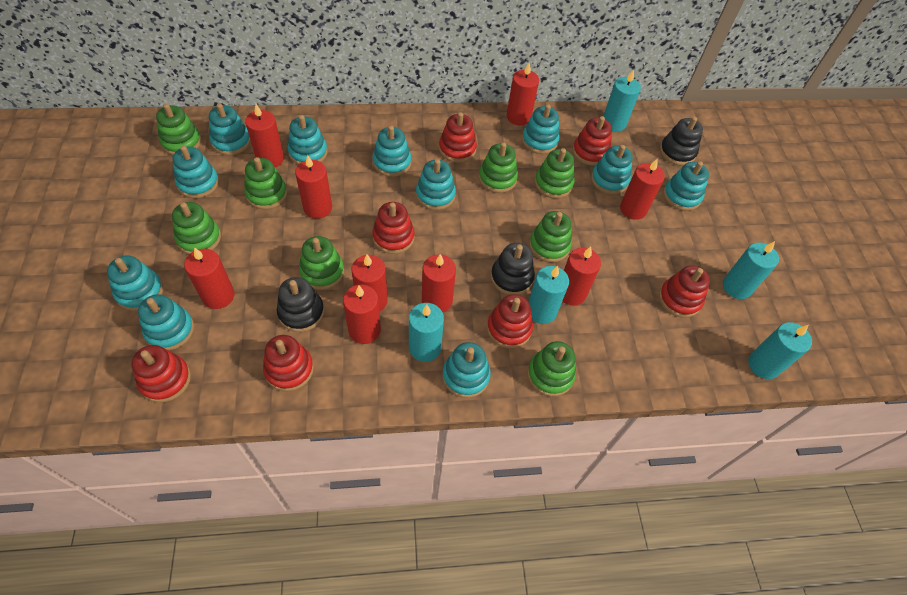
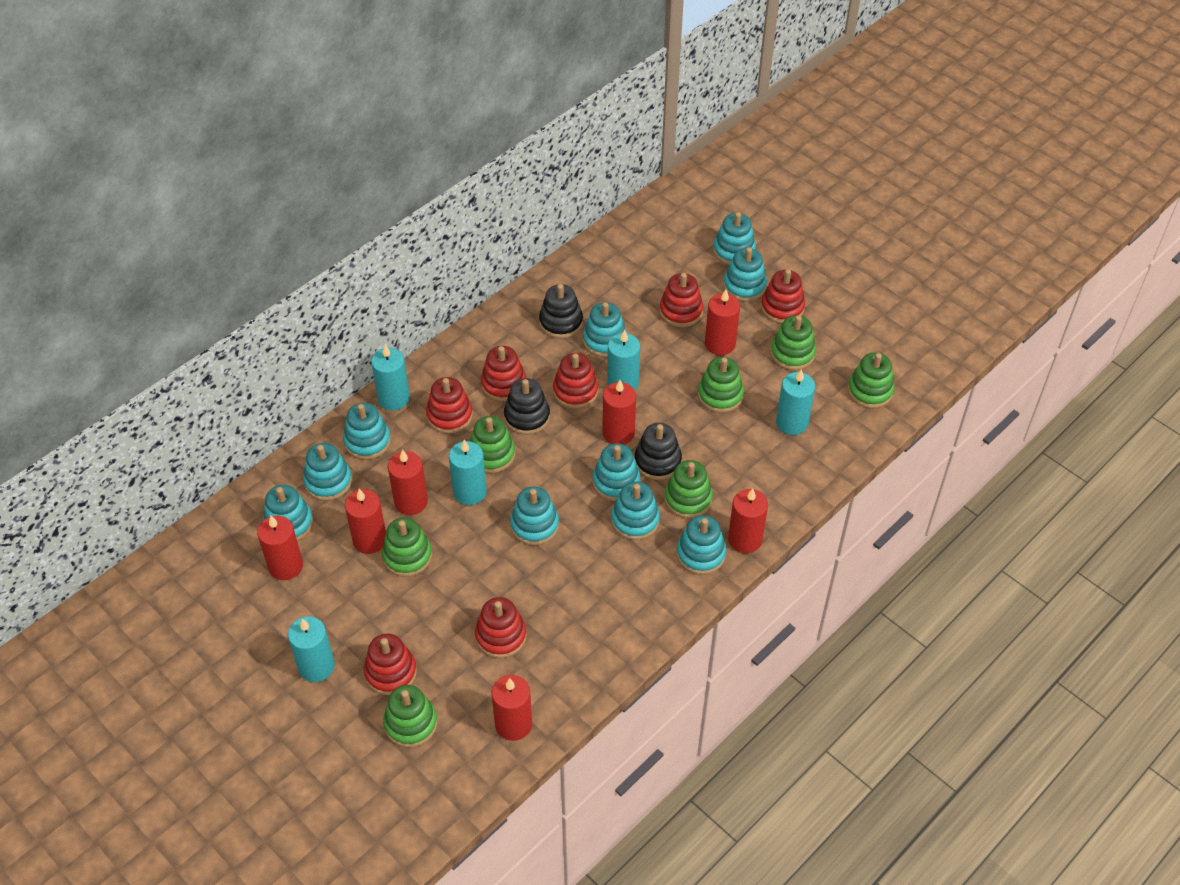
green stacking toy: 8 -> 7
red candle: 9 -> 7
turquoise stacking toy: 11 -> 10

